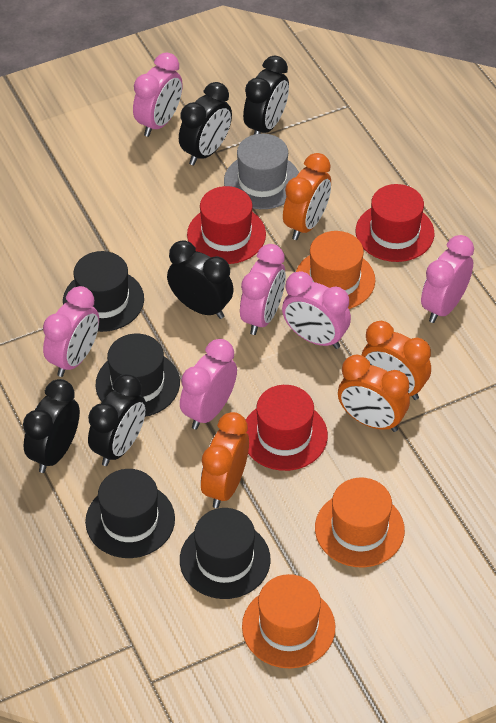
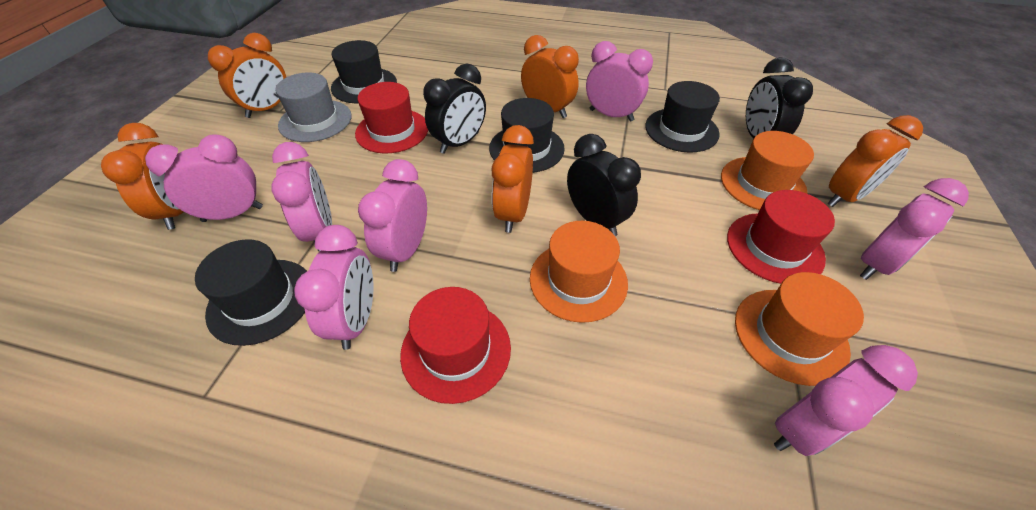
black clock: 5 -> 3
orange clock: 4 -> 5
pink clock: 6 -> 7

